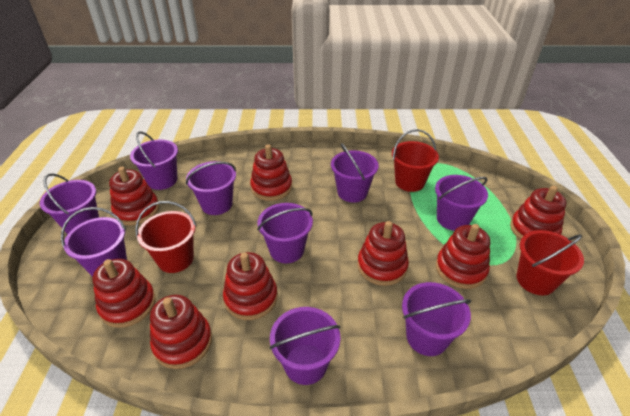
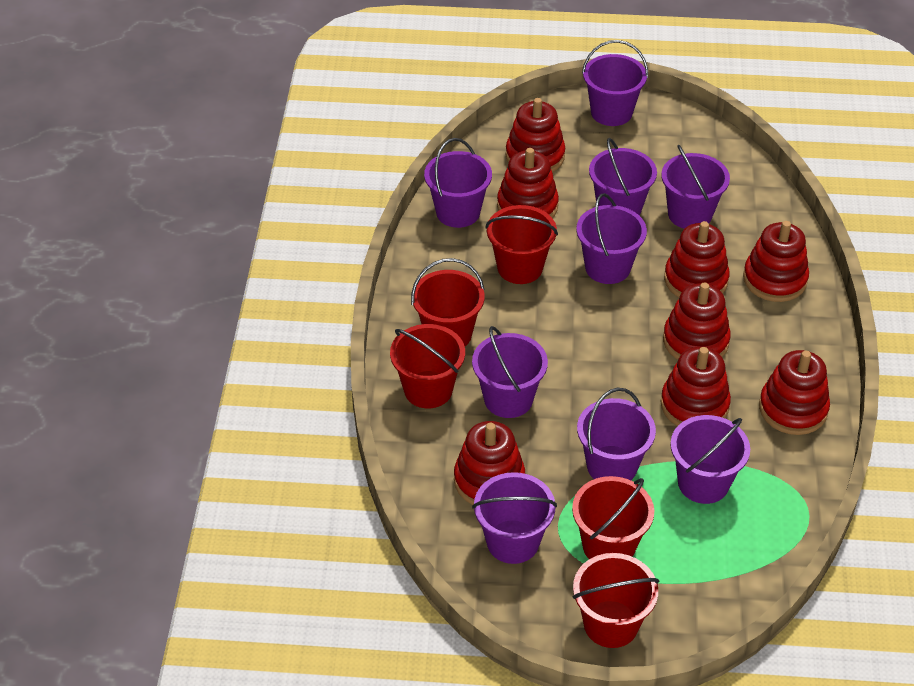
red bucket: 3 -> 5

